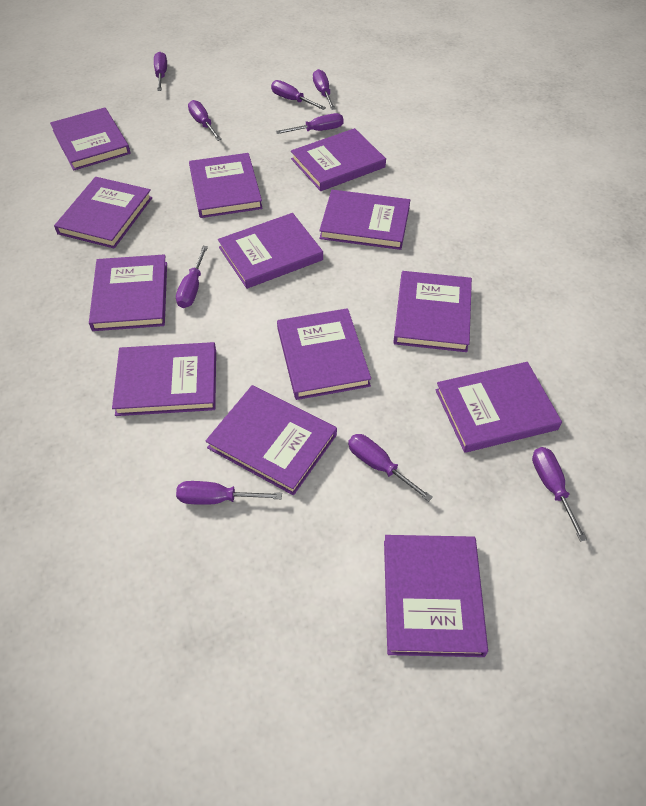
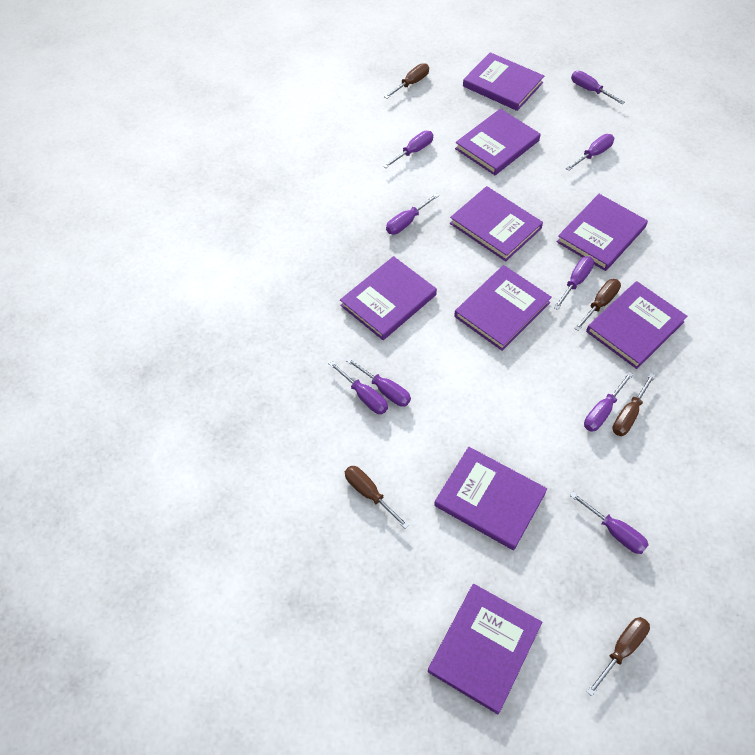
brown screwdriver: 0 -> 5
purple book: 13 -> 9

